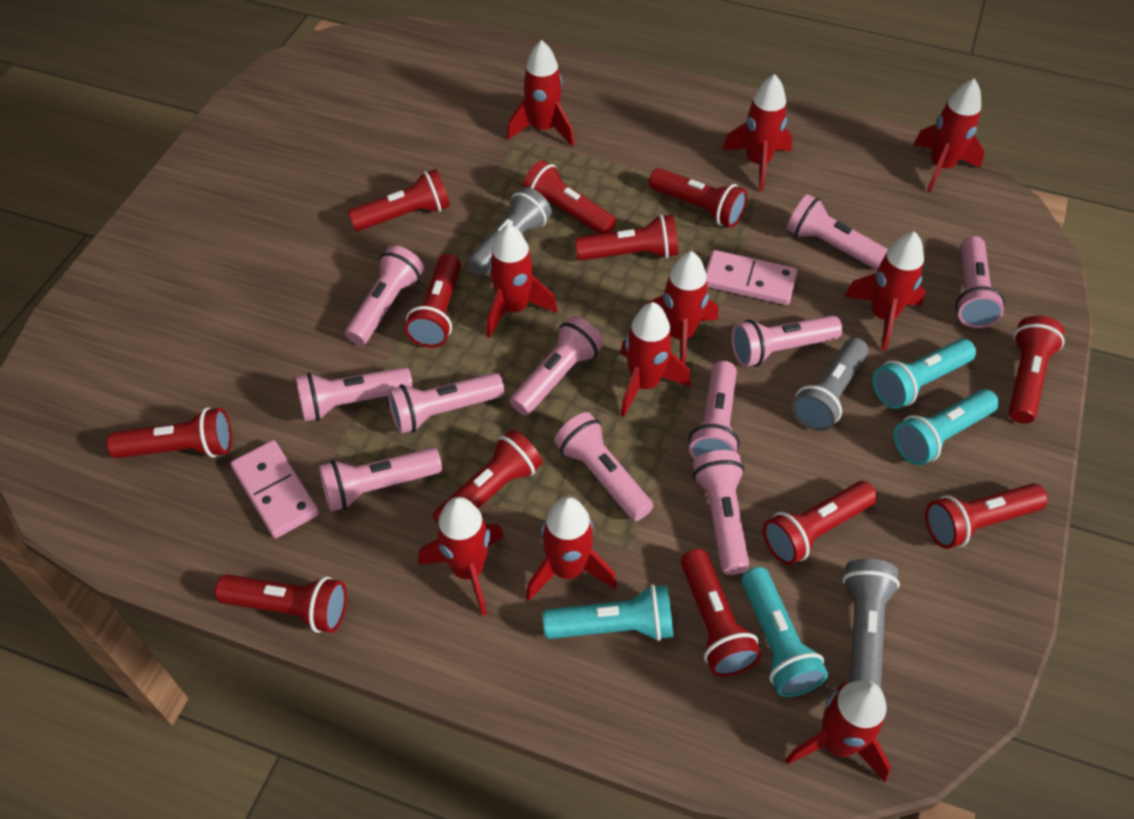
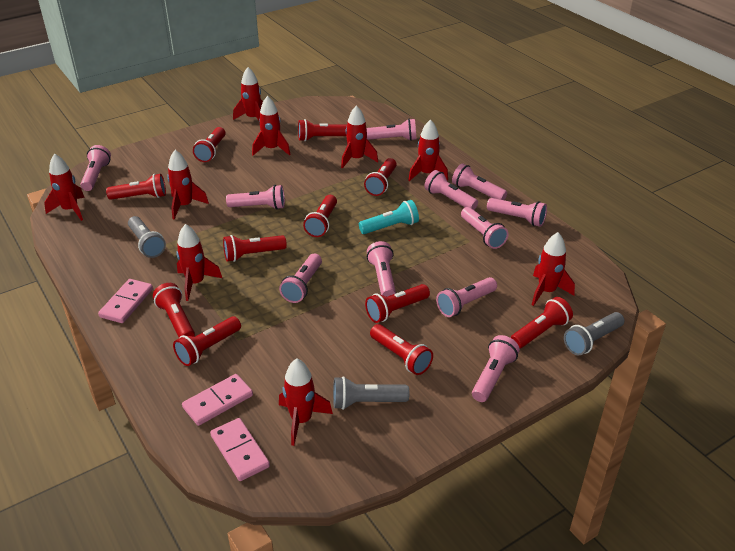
pink domino: 2 -> 3
red flashlight: 12 -> 11
red rocket: 10 -> 9
turquoise flashlight: 4 -> 1

